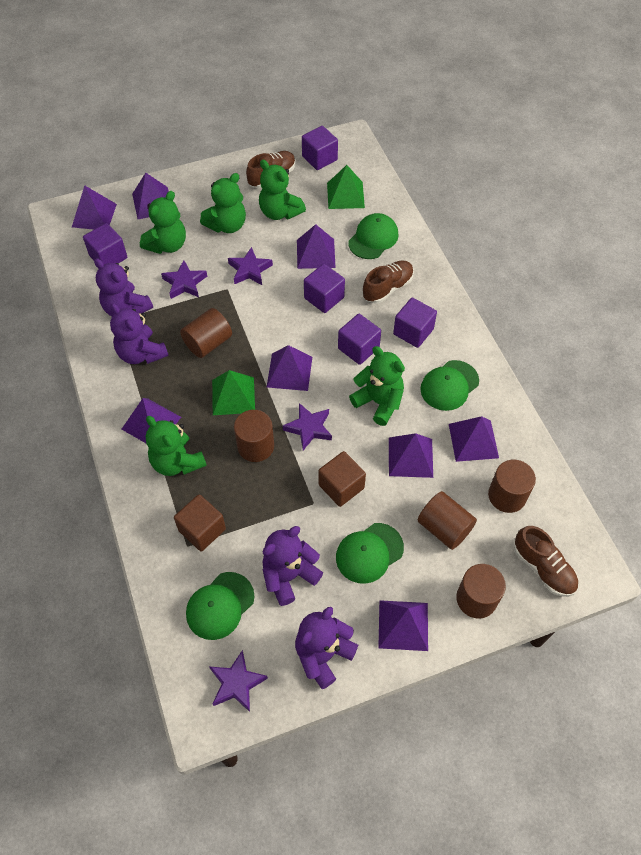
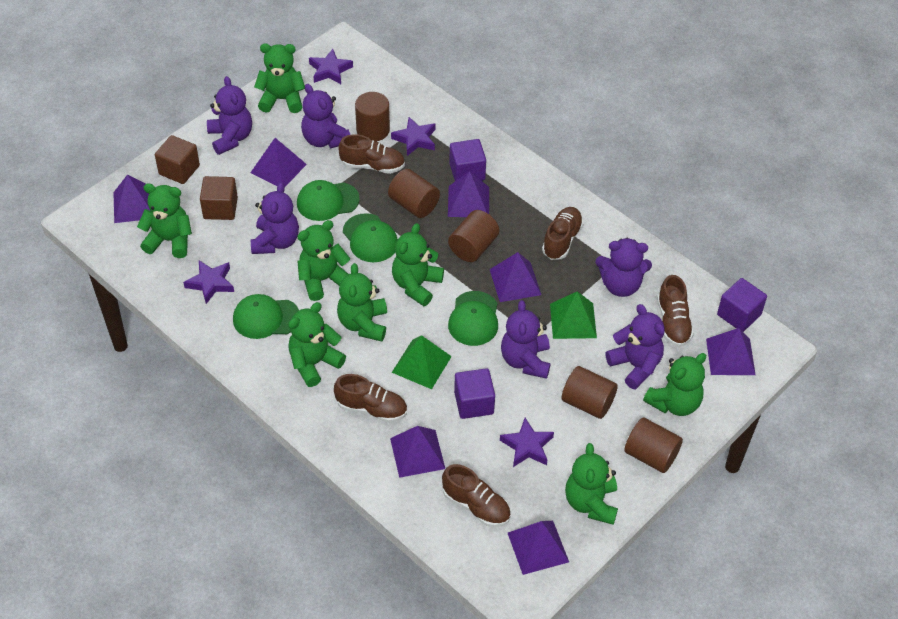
brown shoe: 3 -> 5
green teddy bear: 5 -> 8
purple cube: 5 -> 3
purple pyramid: 8 -> 7
purple teddy bear: 4 -> 6

